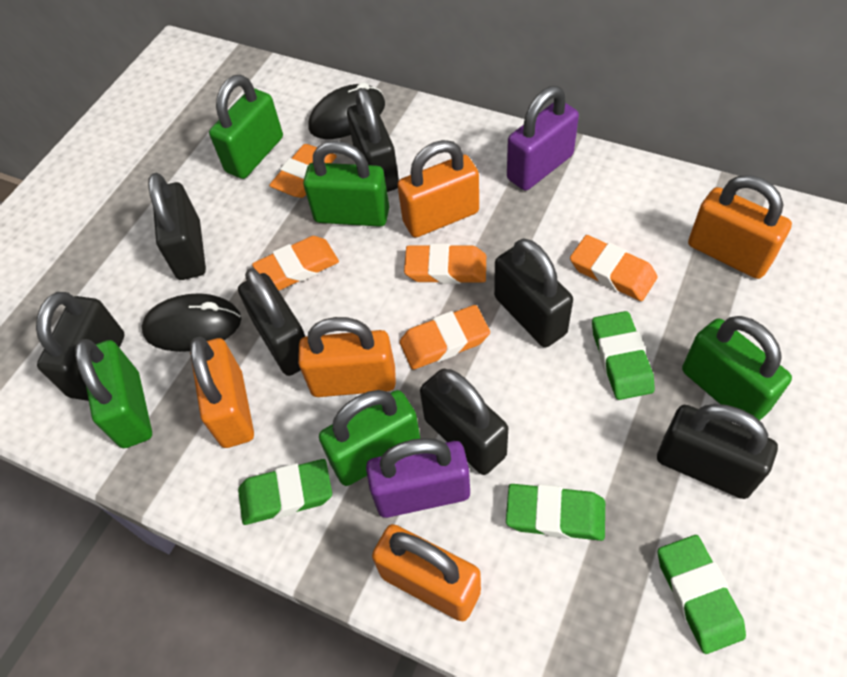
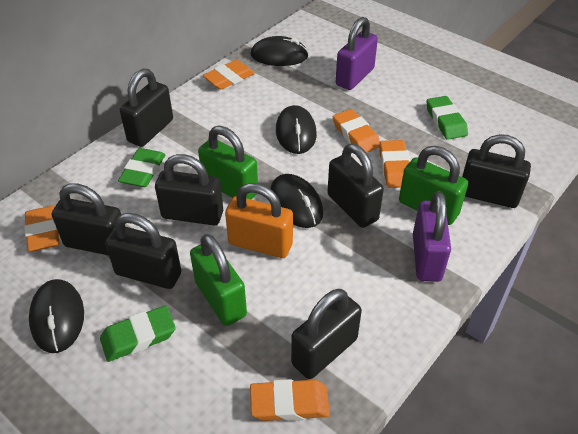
black mouse: 2 -> 4
green eraser: 4 -> 3
green padlock: 5 -> 3
orange padlock: 5 -> 1

